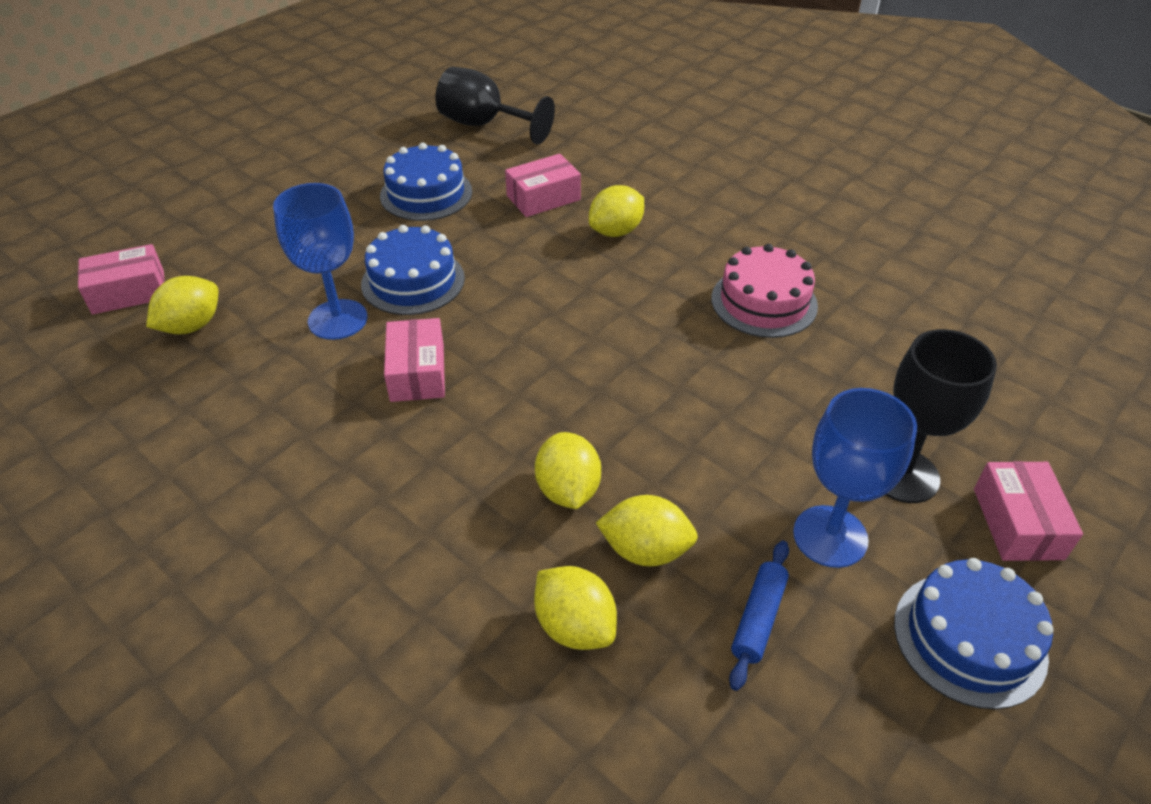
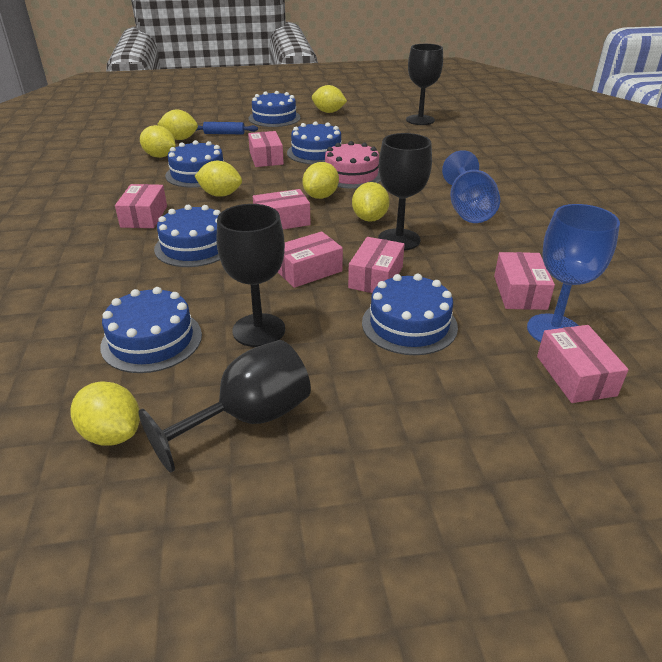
black goblet: 2 -> 4
blue cake: 3 -> 6
pink box: 4 -> 7
yellow lemon: 5 -> 7

